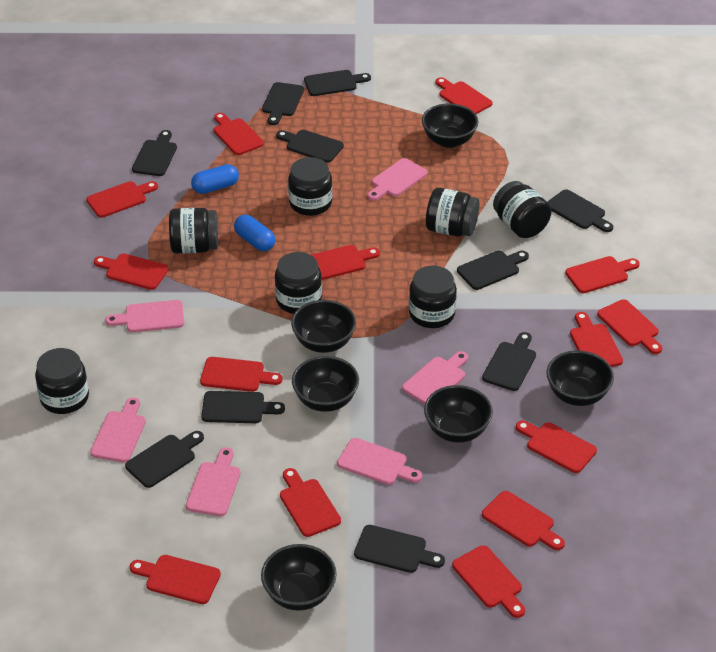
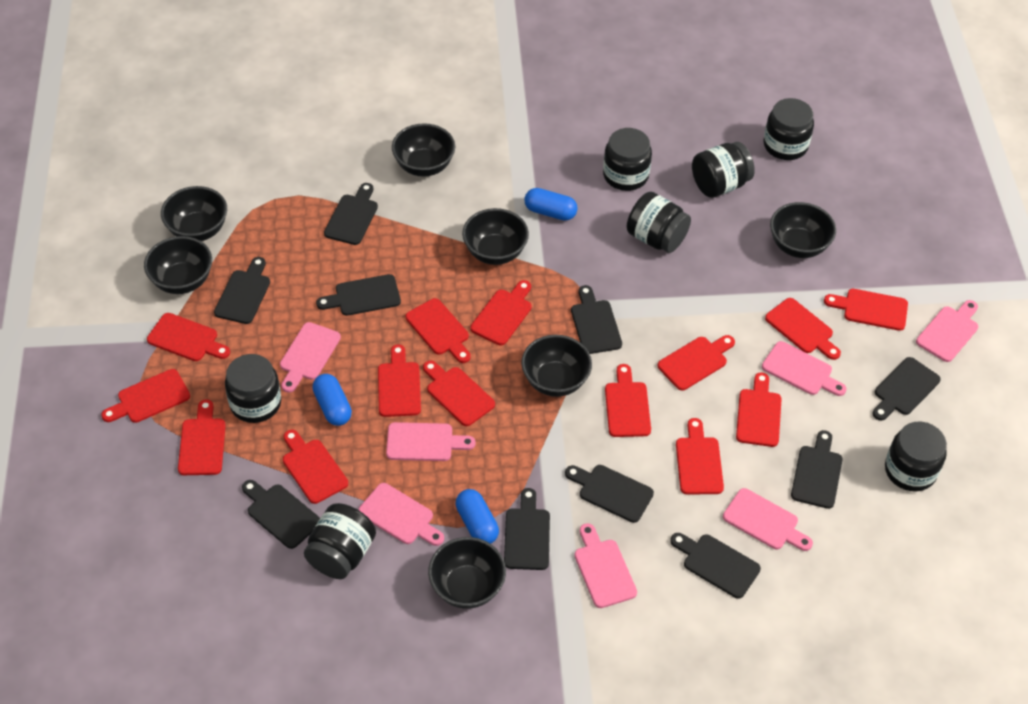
black bowl: 6 -> 7
blue capsule: 2 -> 3
pink cutting board: 6 -> 7

